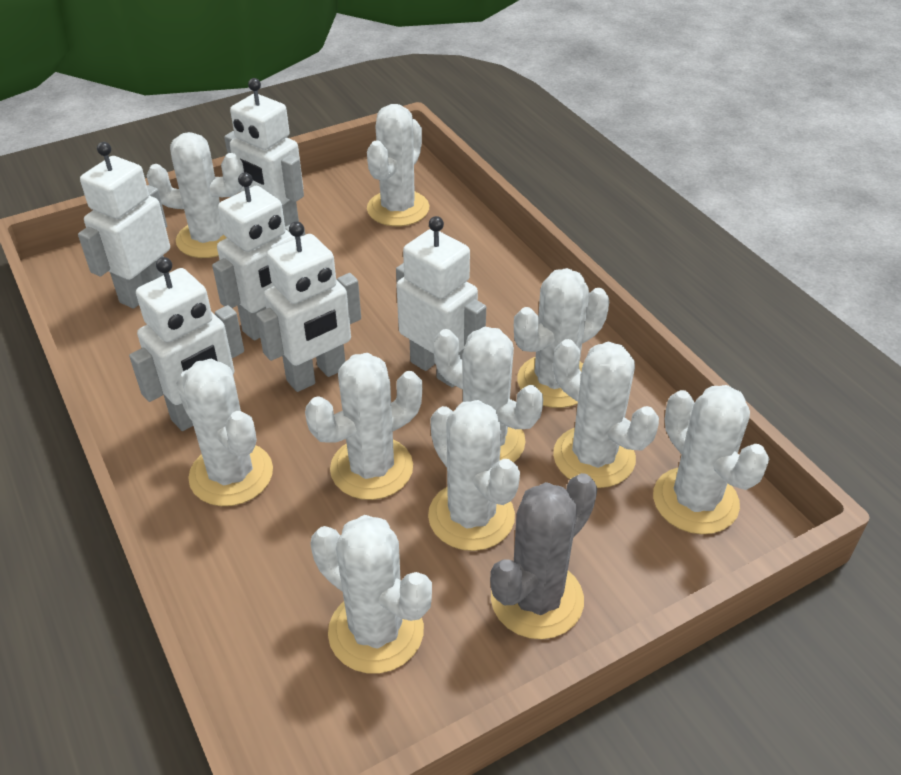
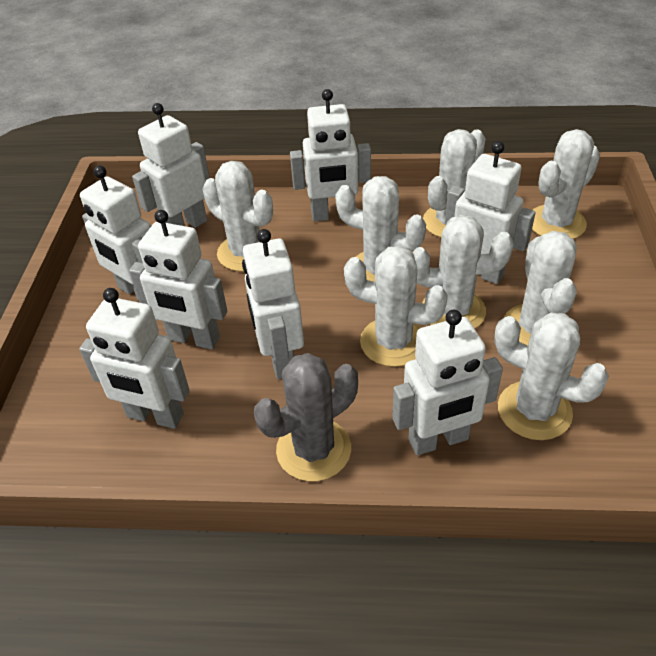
white cactus: 10 -> 8
white robot: 6 -> 8

